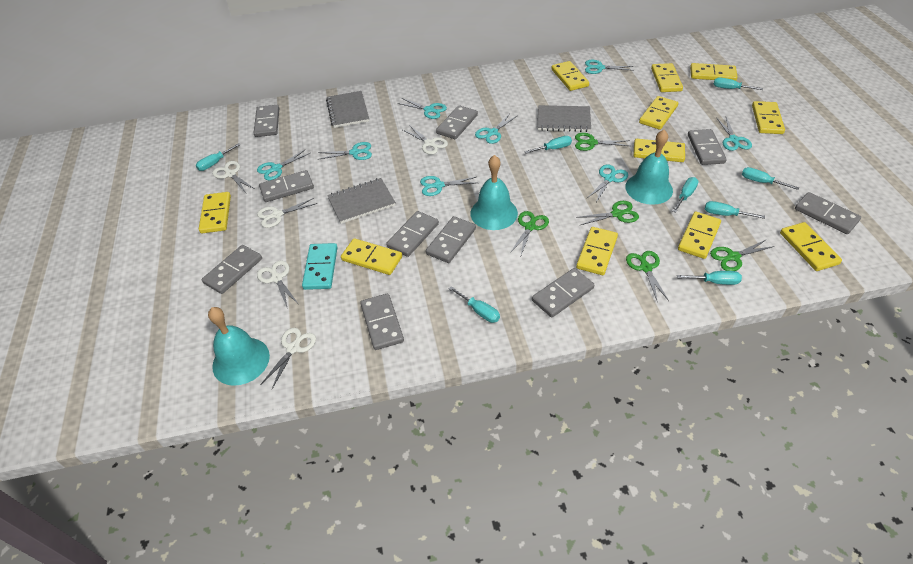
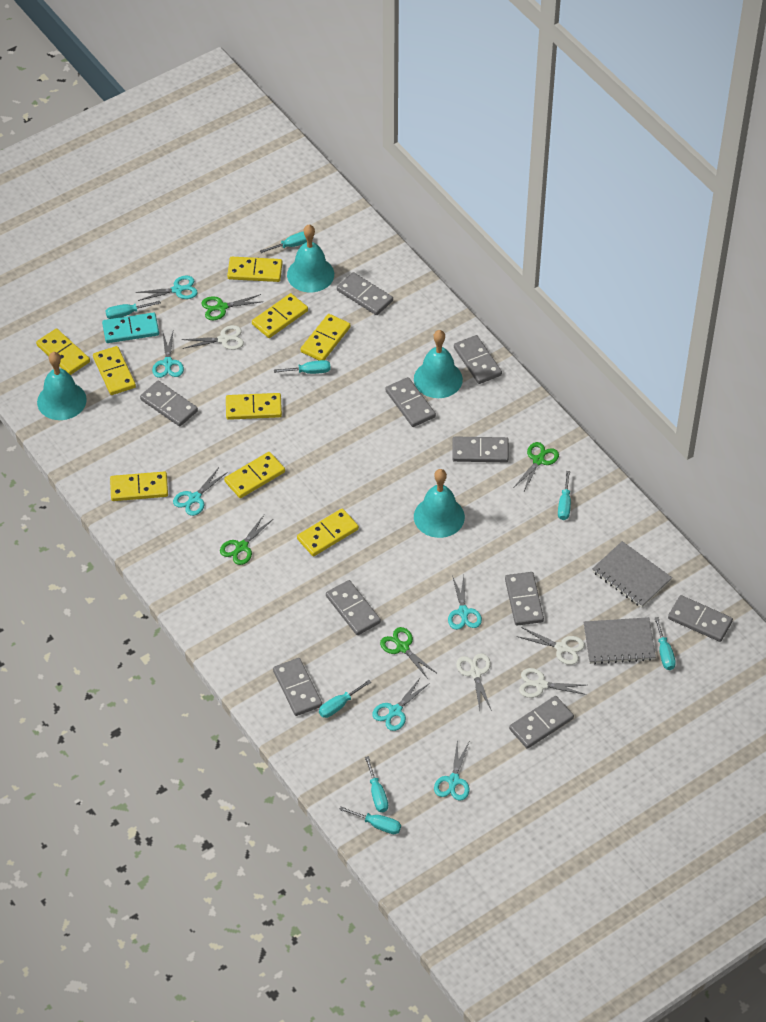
green scissors: 5 -> 4
grey notebook: 3 -> 2
turquoise bell: 3 -> 4
turquoise scissors: 8 -> 6
white scissors: 5 -> 4
yellow domino: 11 -> 9

